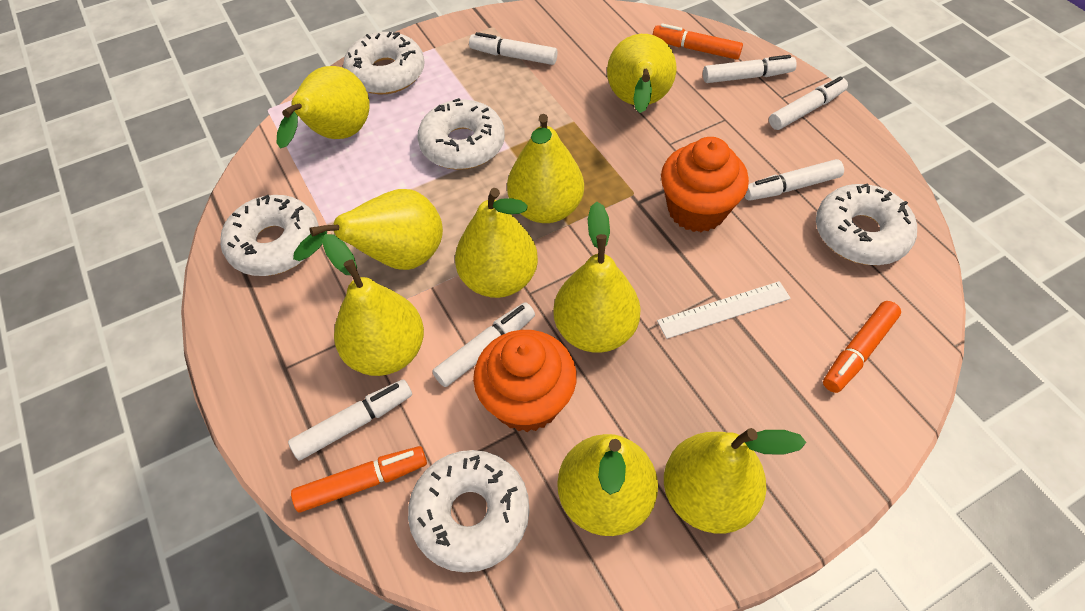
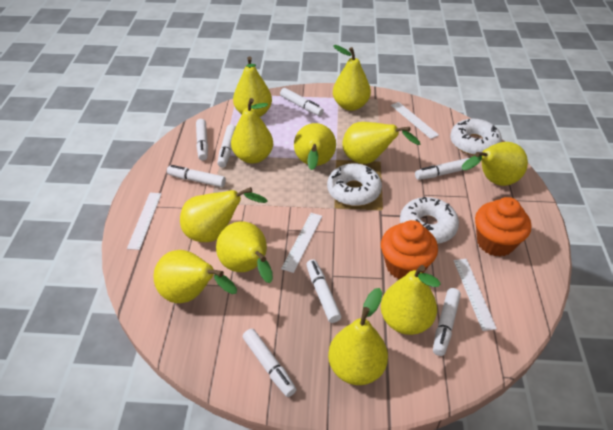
orange marker: 3 -> 0
white donut: 5 -> 3
white marker: 6 -> 8
white ruler: 1 -> 4
yellow pear: 9 -> 11

